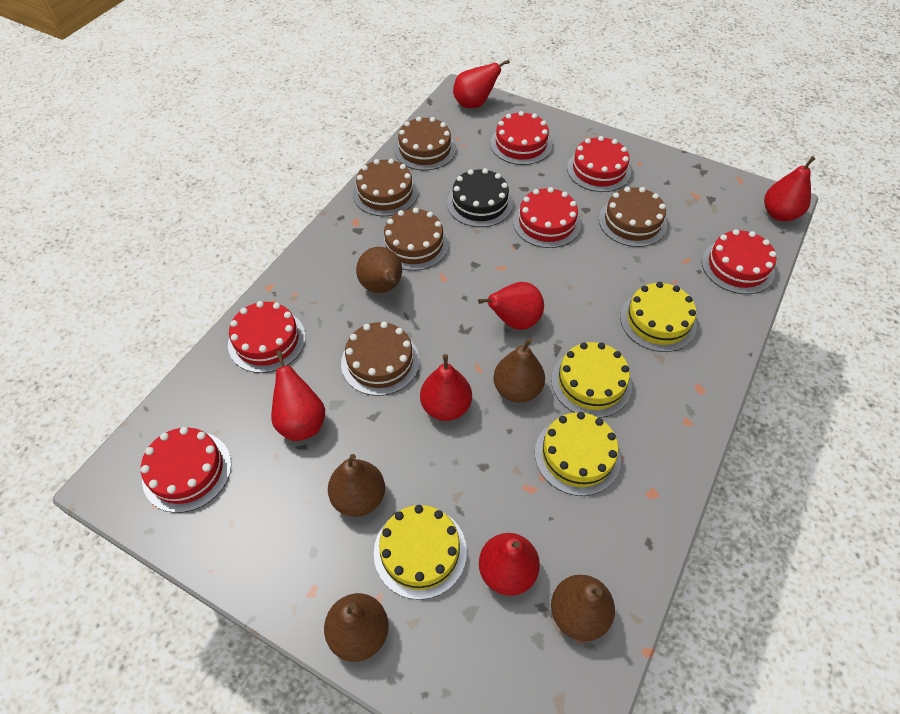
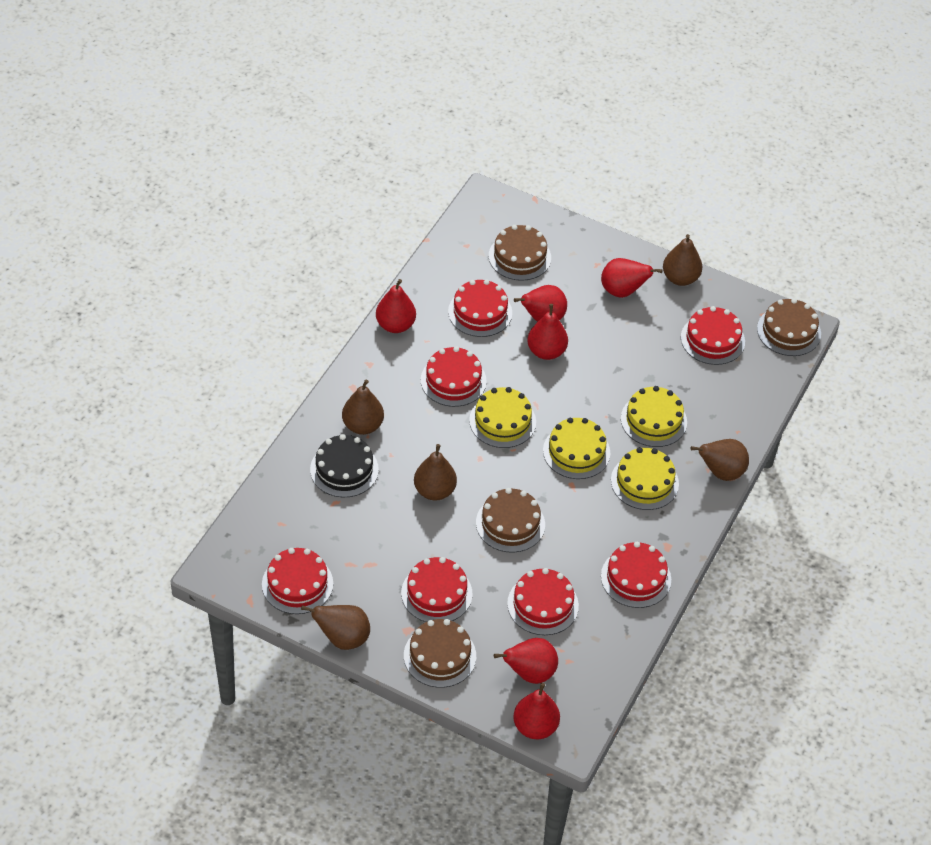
brown cake: 5 -> 4
red cake: 6 -> 7

